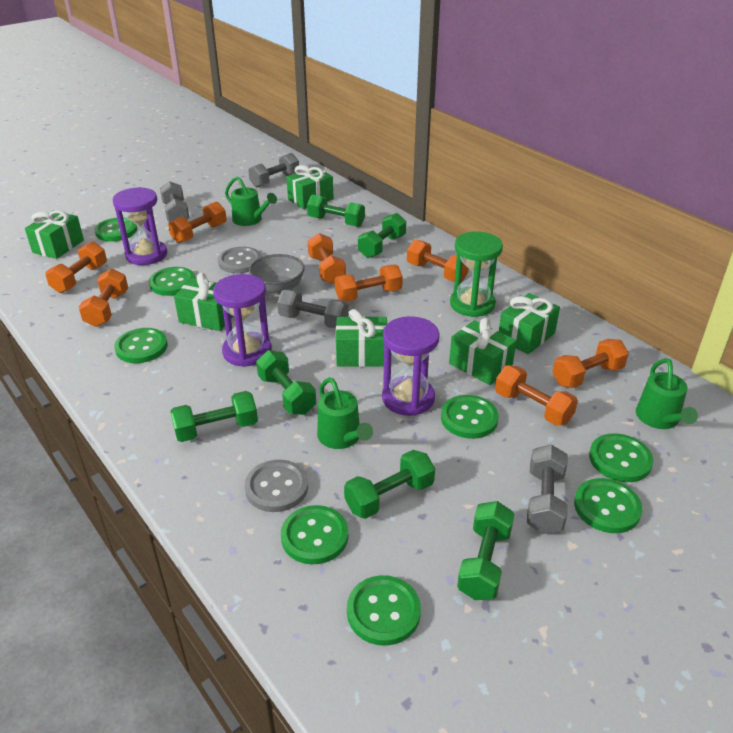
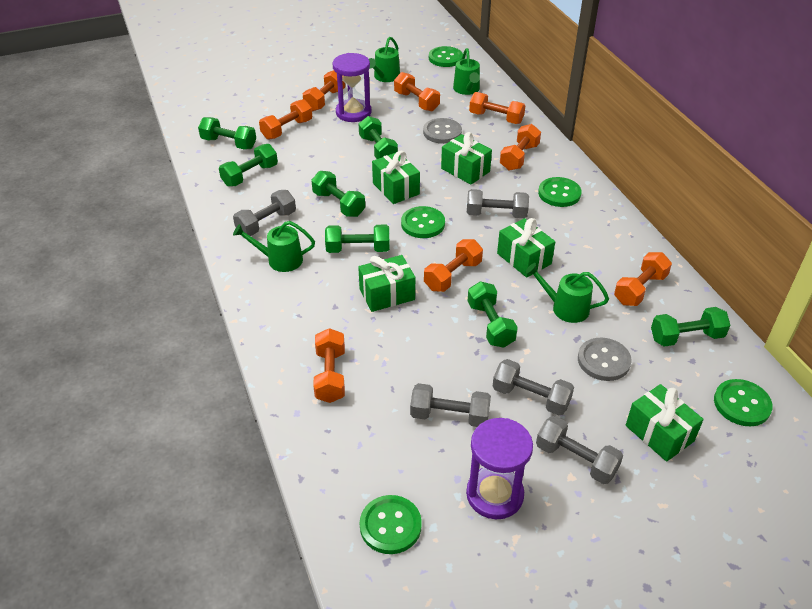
green button: 8 -> 5
green dumbbell: 6 -> 7
green gift: 6 -> 5
green hourglass: 1 -> 0
green watering can: 3 -> 4
grey bowl: 1 -> 0
grey dumbbell: 4 -> 5
purple hourglass: 3 -> 2

